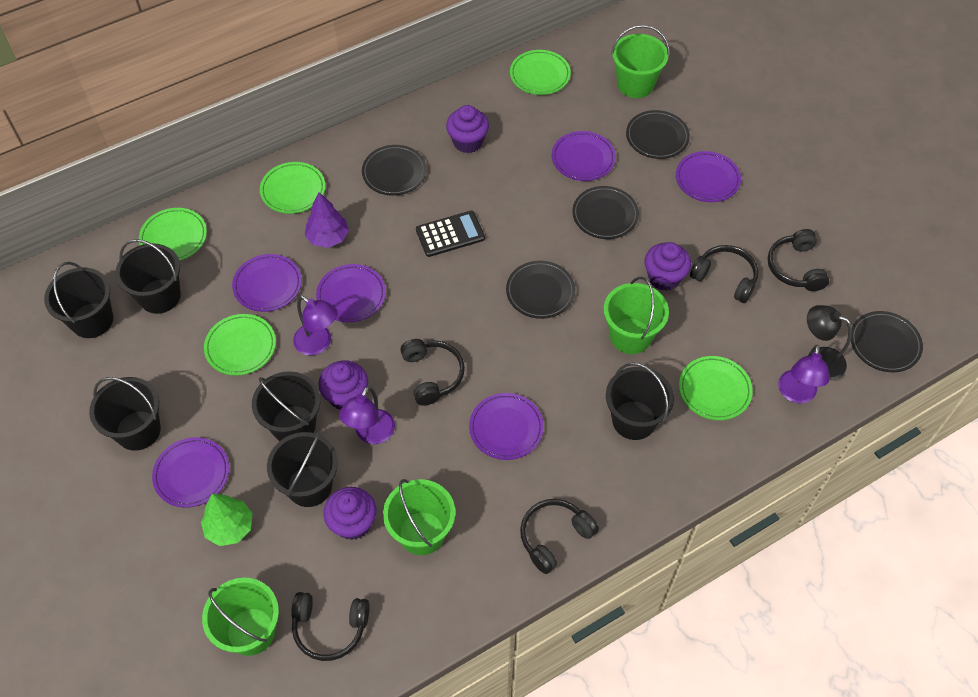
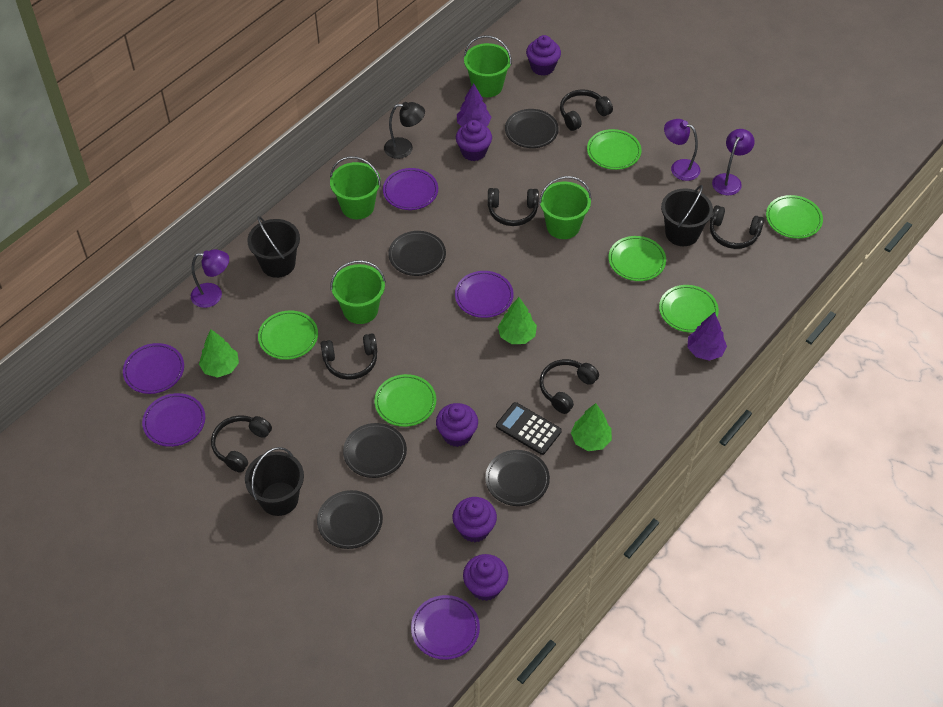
black bucket: 6 -> 3
black headphones: 5 -> 6
green plate: 5 -> 6
green tree: 1 -> 3
purple cupcake: 4 -> 5
purple plate: 6 -> 5
purple tree: 1 -> 2

